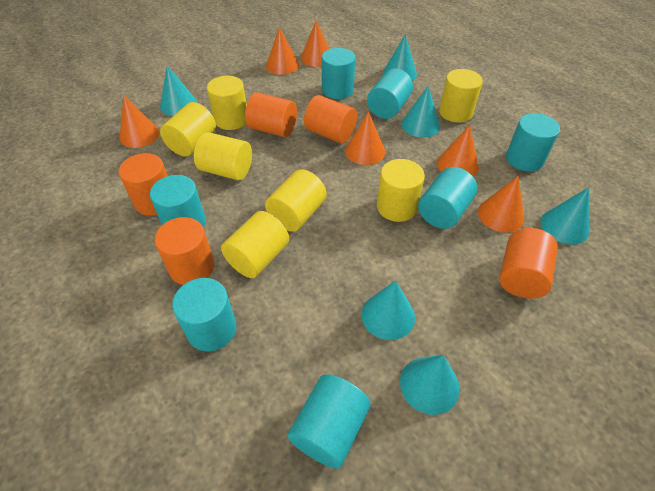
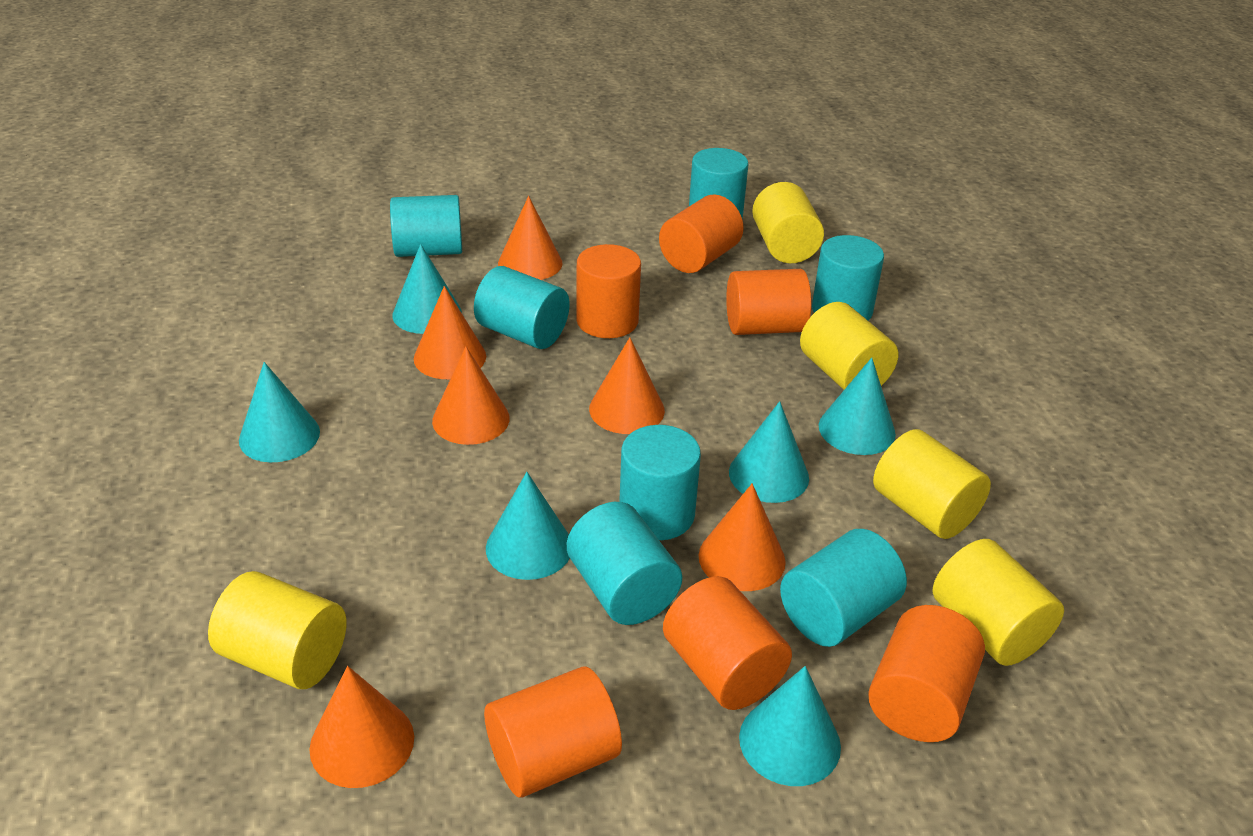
orange cylinder: 5 -> 6
yellow cylinder: 7 -> 5

